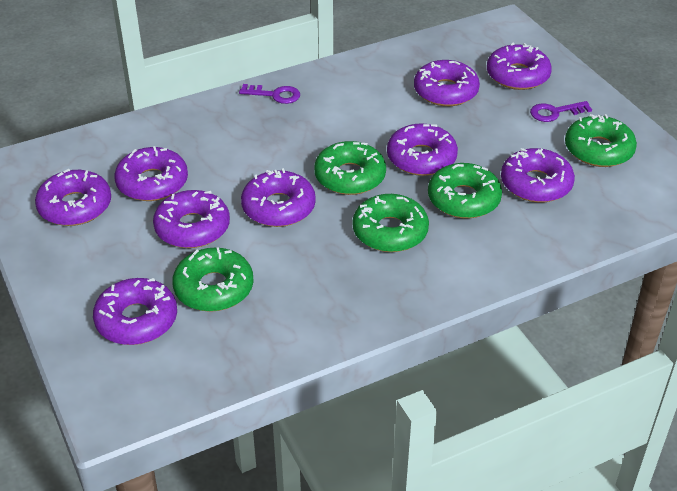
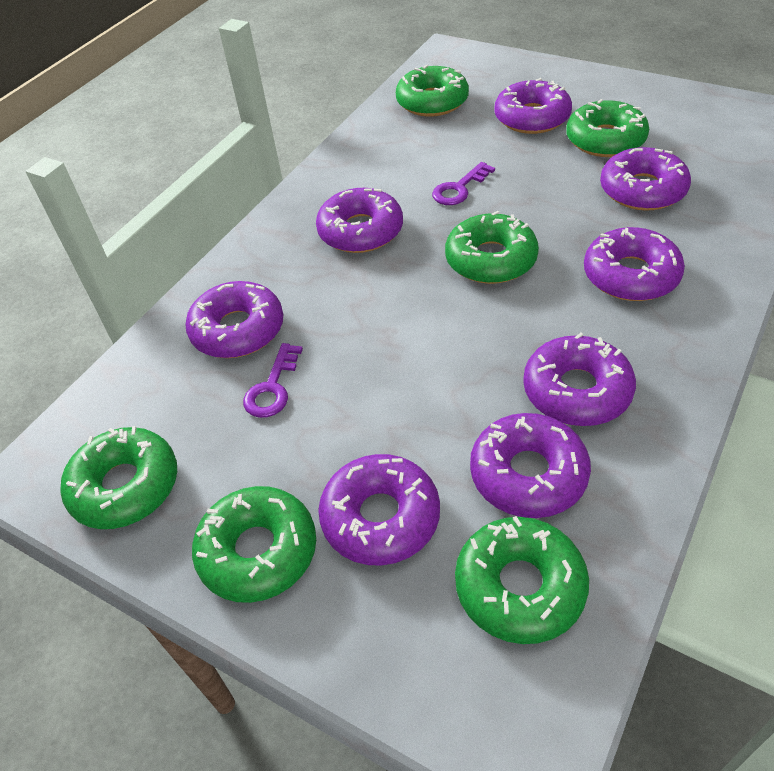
green donut: 5 -> 6
purple donut: 9 -> 8

